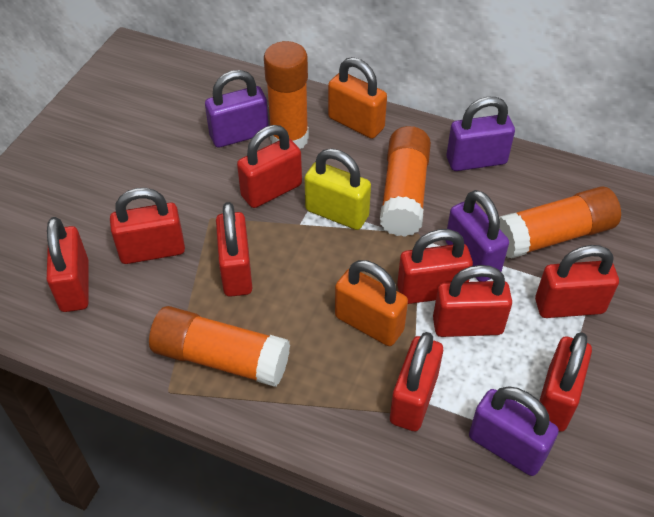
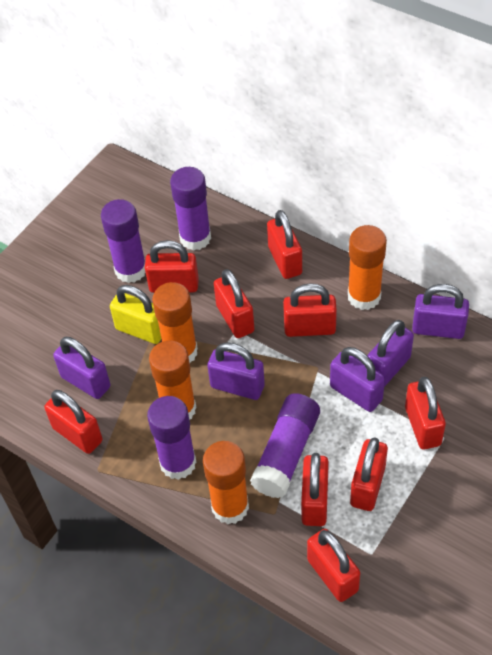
orange padlock: 2 -> 0
purple glue stick: 0 -> 4
purple padlock: 4 -> 5

